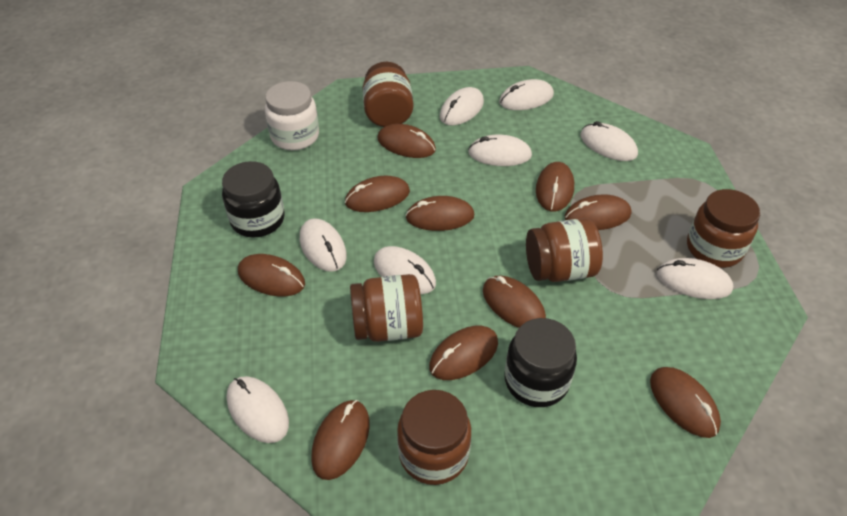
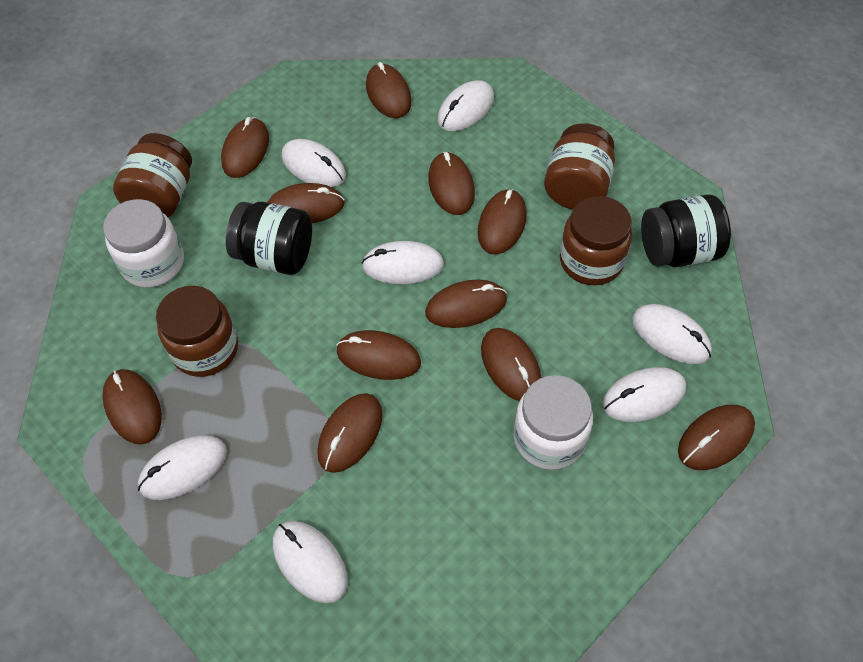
brown jar: 5 -> 4
brown mouse: 10 -> 11
white jar: 1 -> 2
white mouse: 8 -> 7

